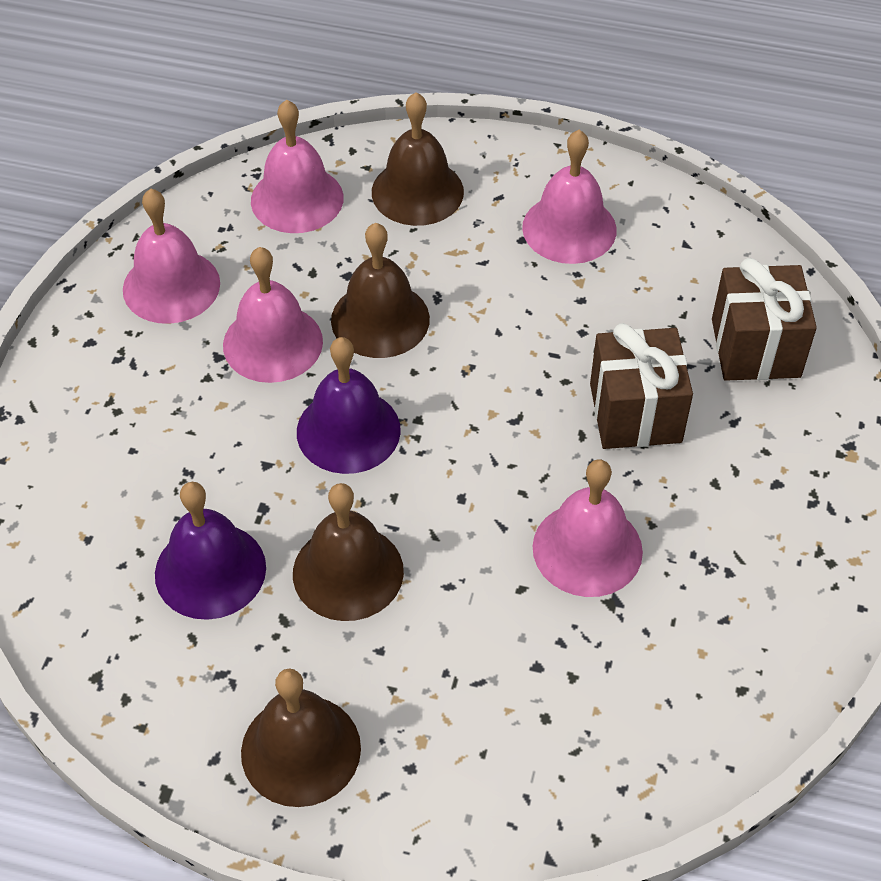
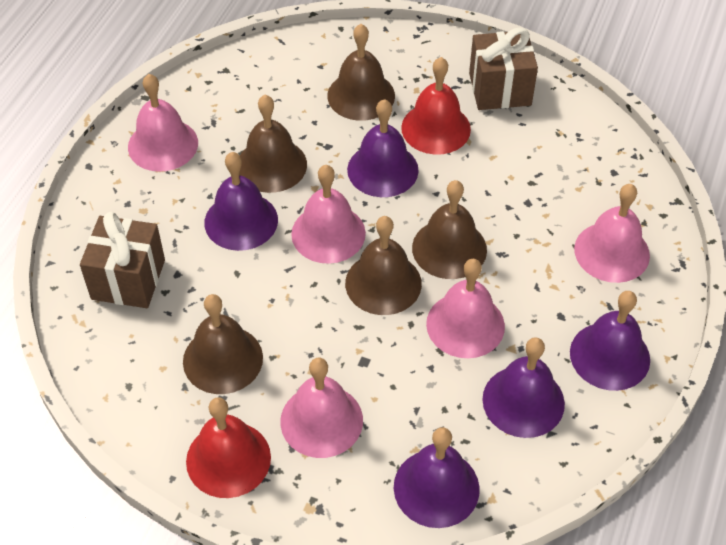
brown bell: 4 -> 5
purple bell: 2 -> 5
red bell: 0 -> 2

